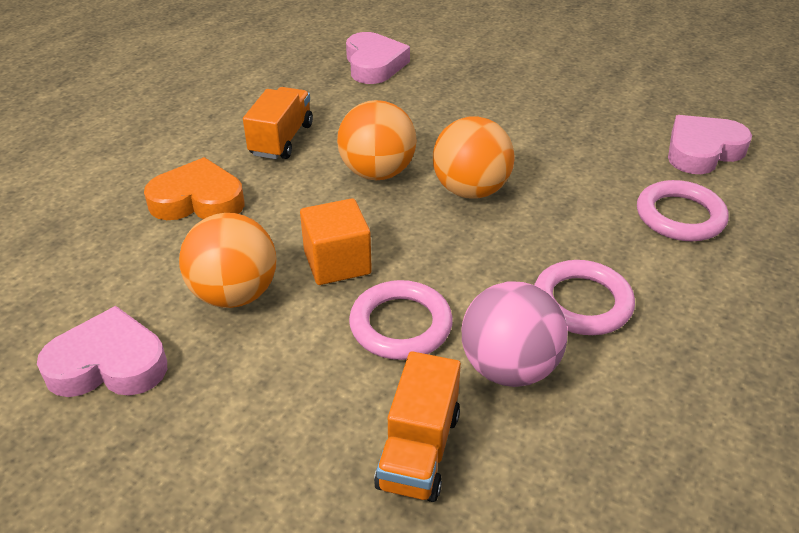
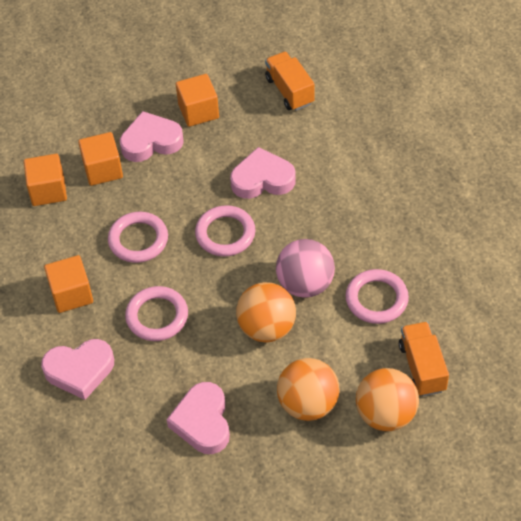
orange cube: 1 -> 4
orange heart: 1 -> 0
pink heart: 3 -> 4
pink ring: 3 -> 4

